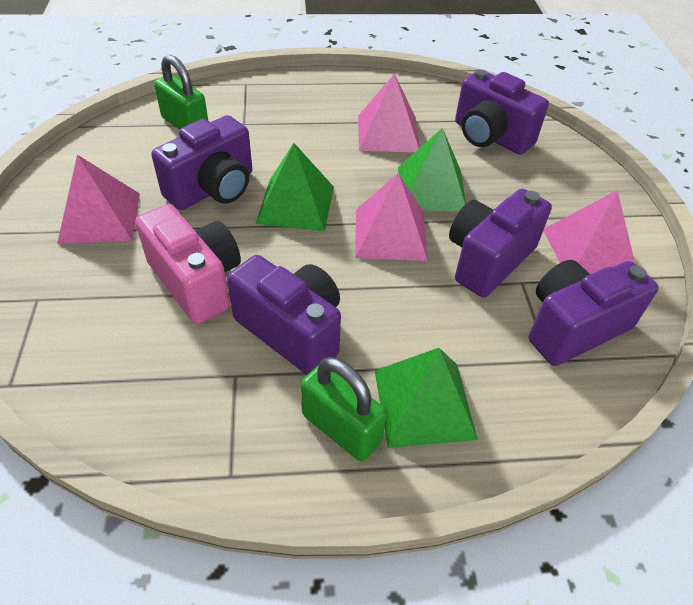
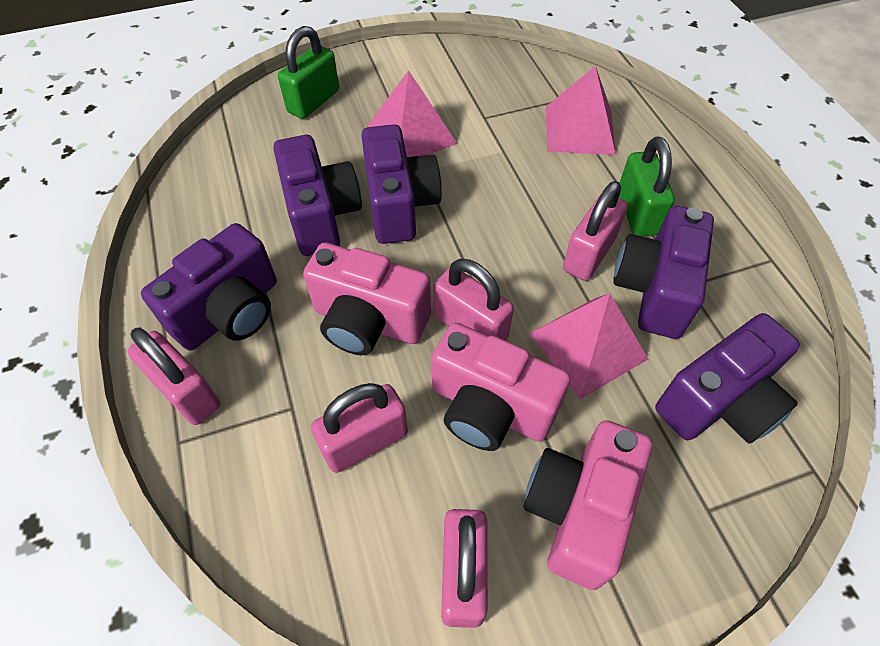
green pyramid: 3 -> 0
pink camera: 1 -> 3
pink padlock: 0 -> 5
pink pyramid: 4 -> 3

